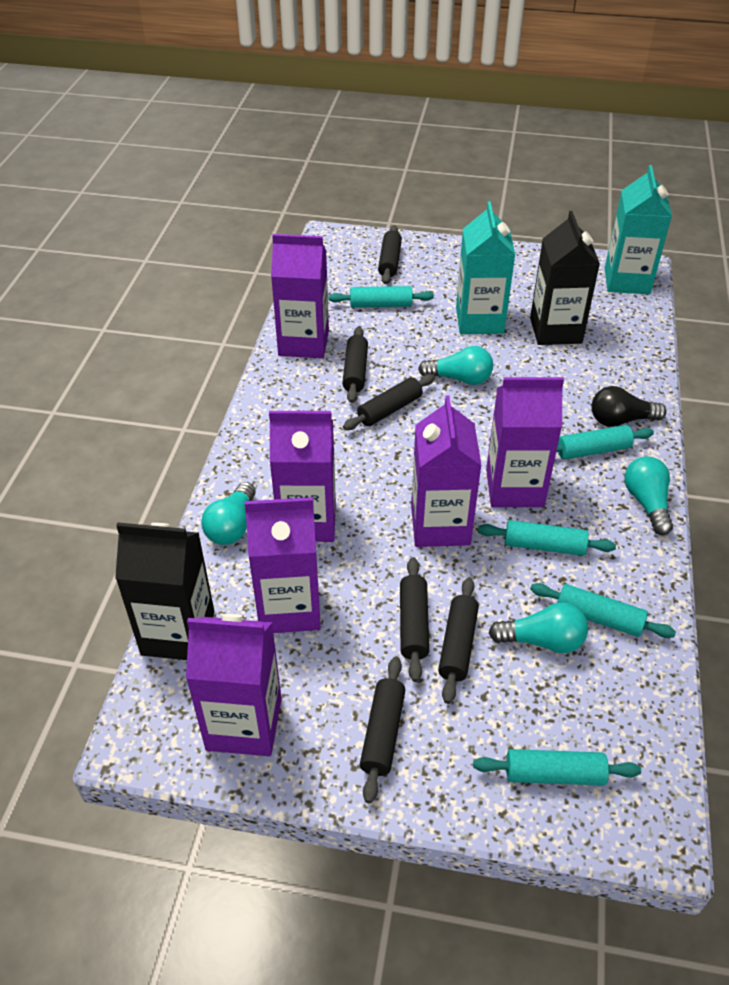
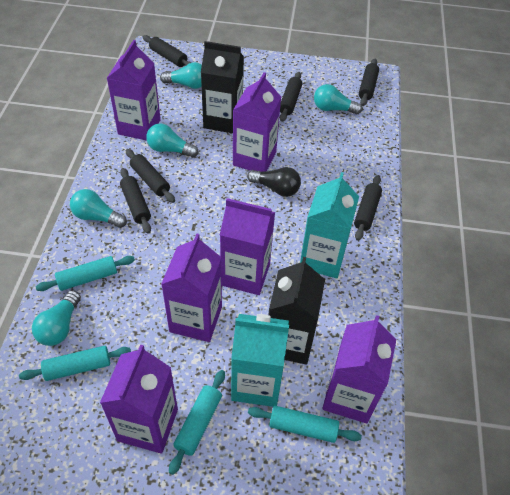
turquoise light bulb: 4 -> 5
turquoise rolling pin: 5 -> 4

